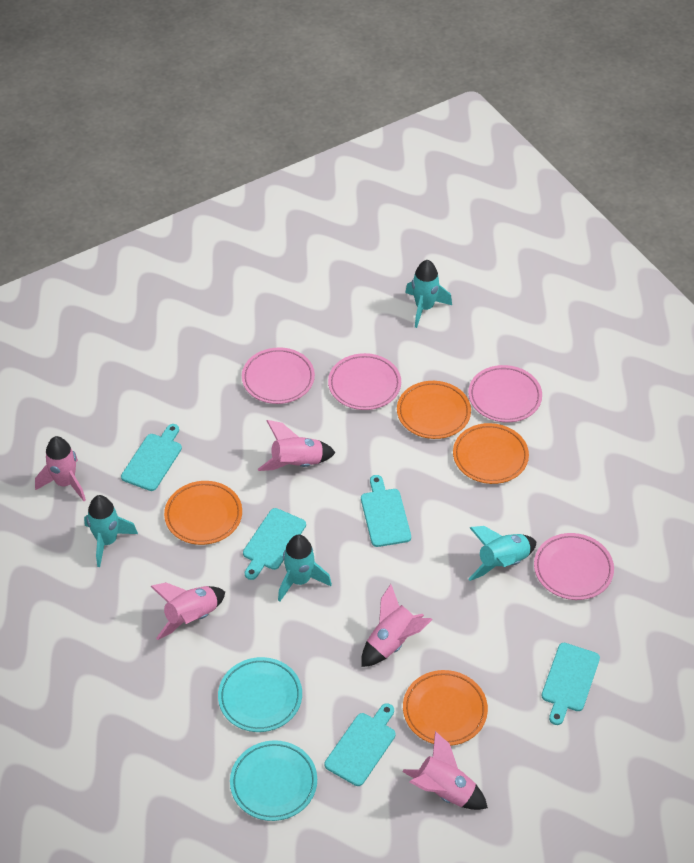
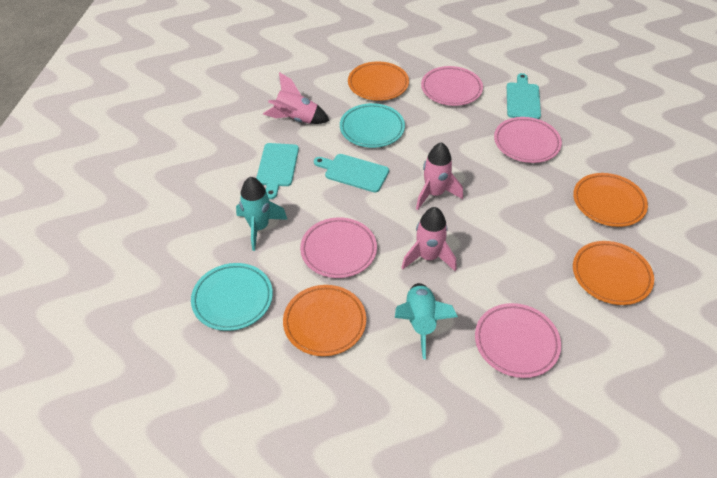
pink rocket: 5 -> 3
turquoise cutting board: 5 -> 3
turquoise rocket: 4 -> 2

